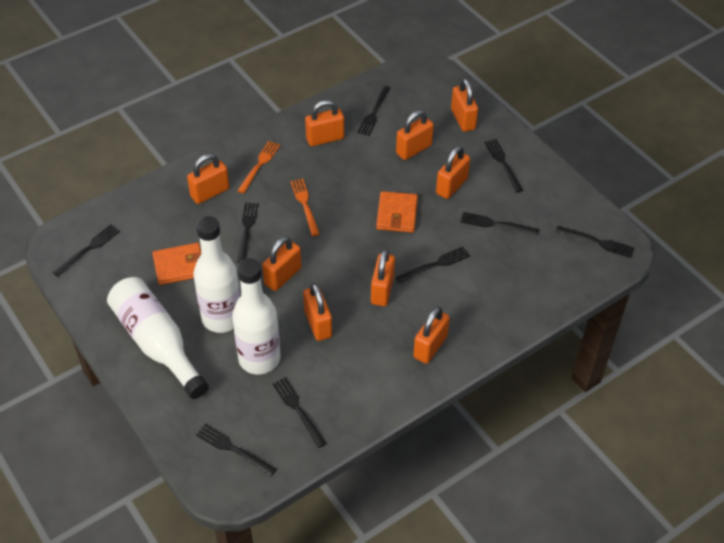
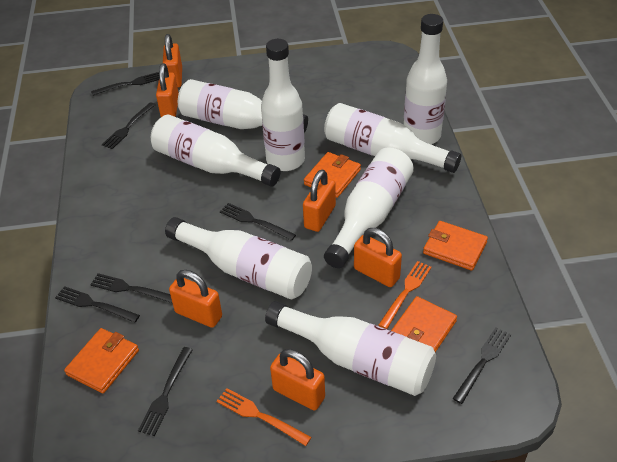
black fork: 9 -> 7
orange padlock: 9 -> 6
orange wallet: 2 -> 4
white bottle: 3 -> 8

